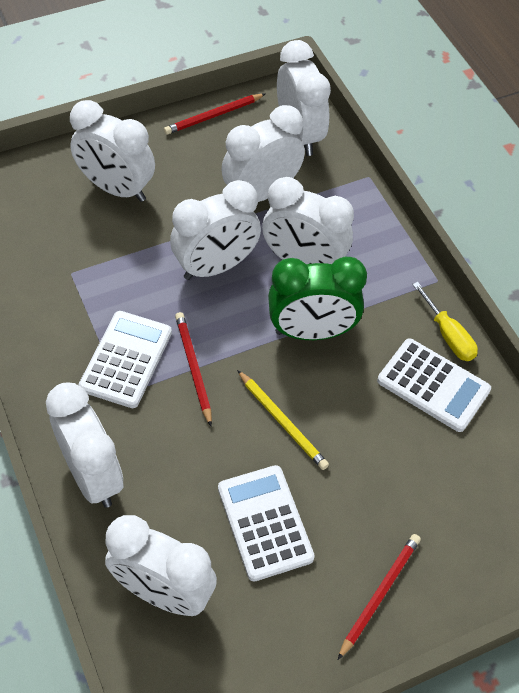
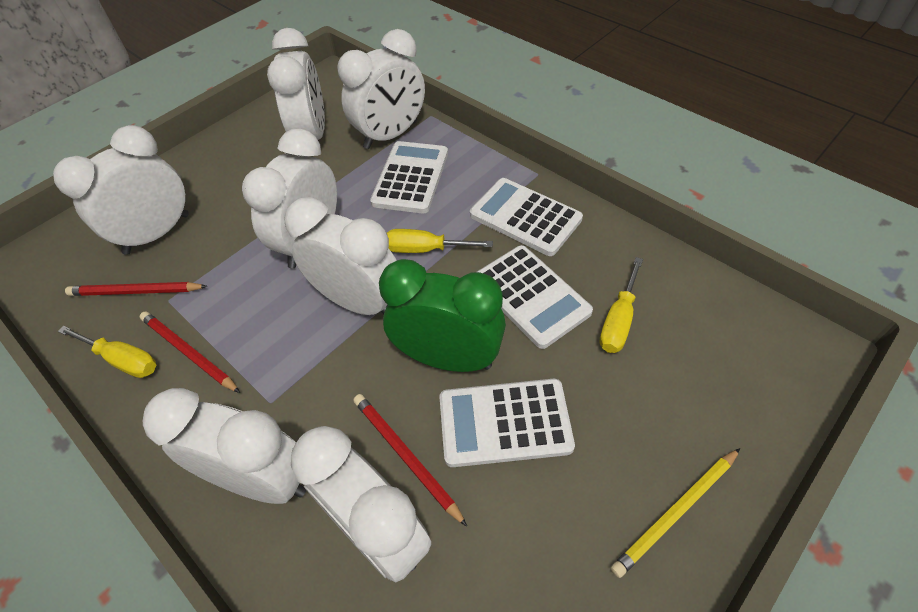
white calculator: 3 -> 4
yellow screwdriver: 1 -> 3

